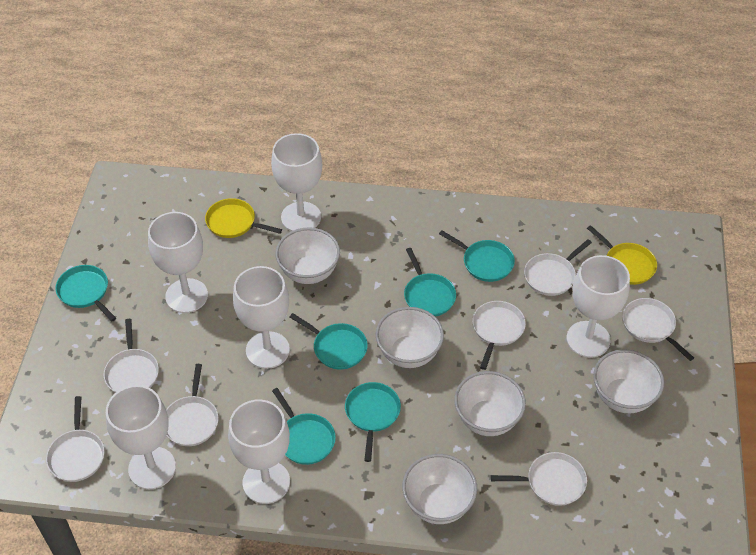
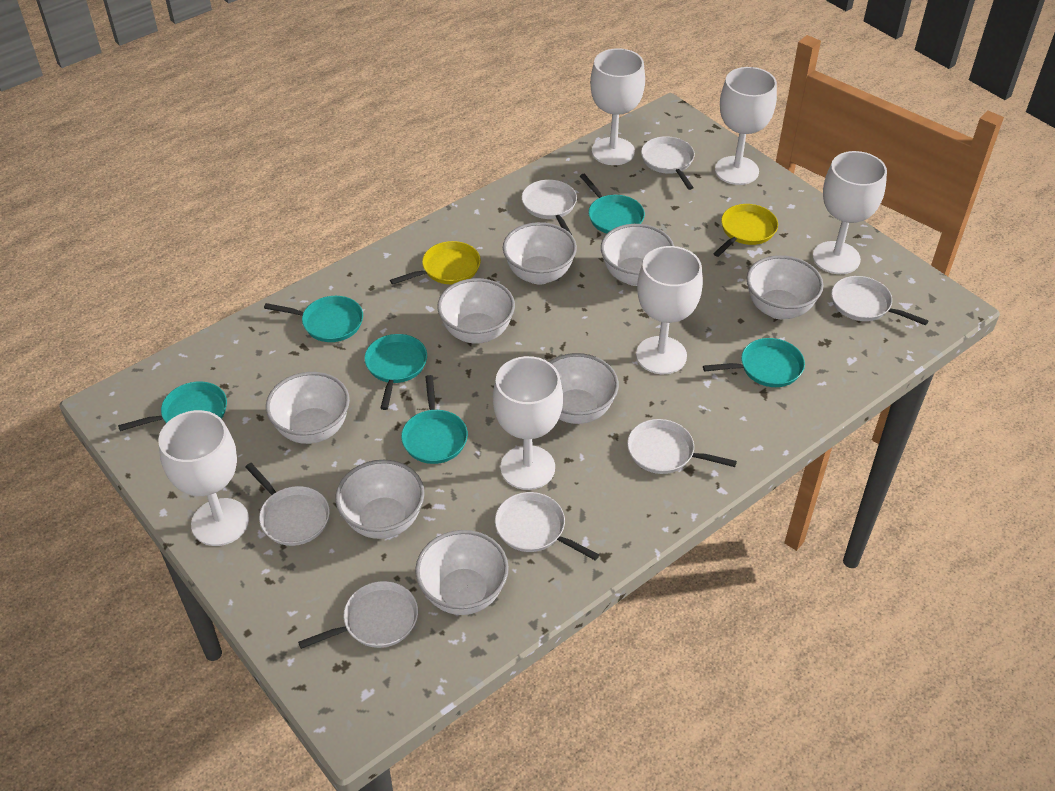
white bowl: 5 -> 8

